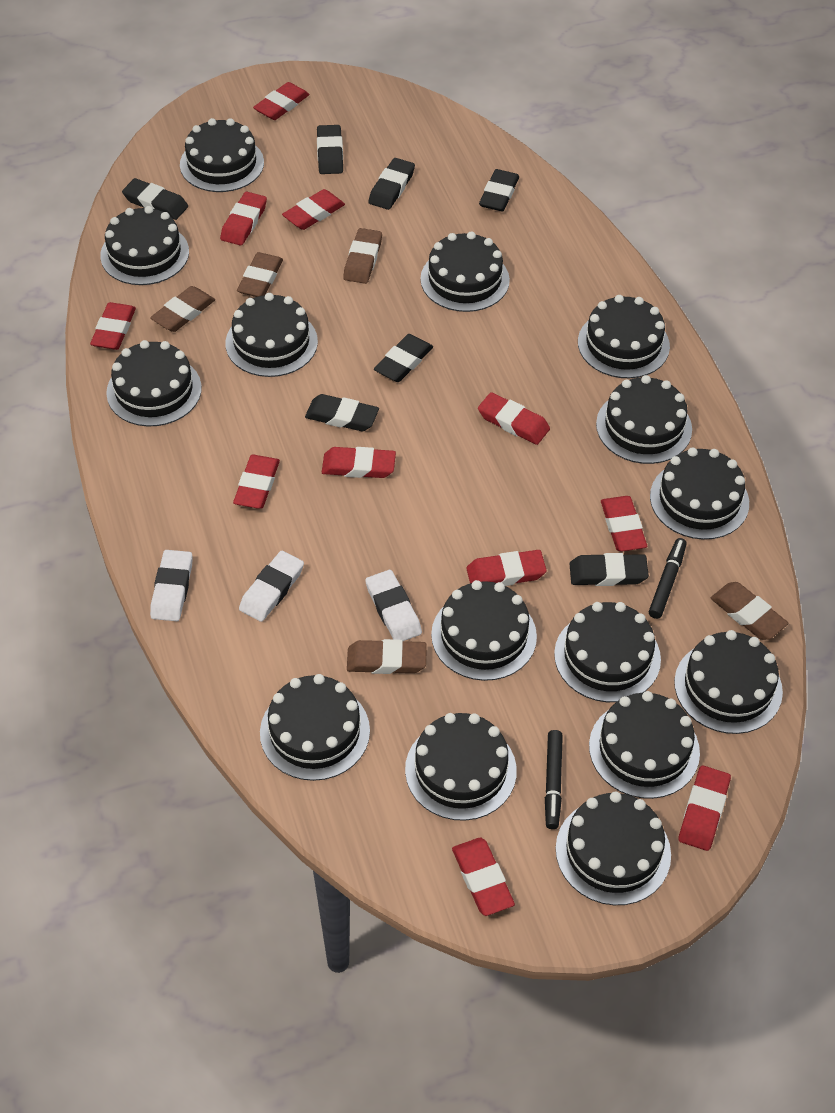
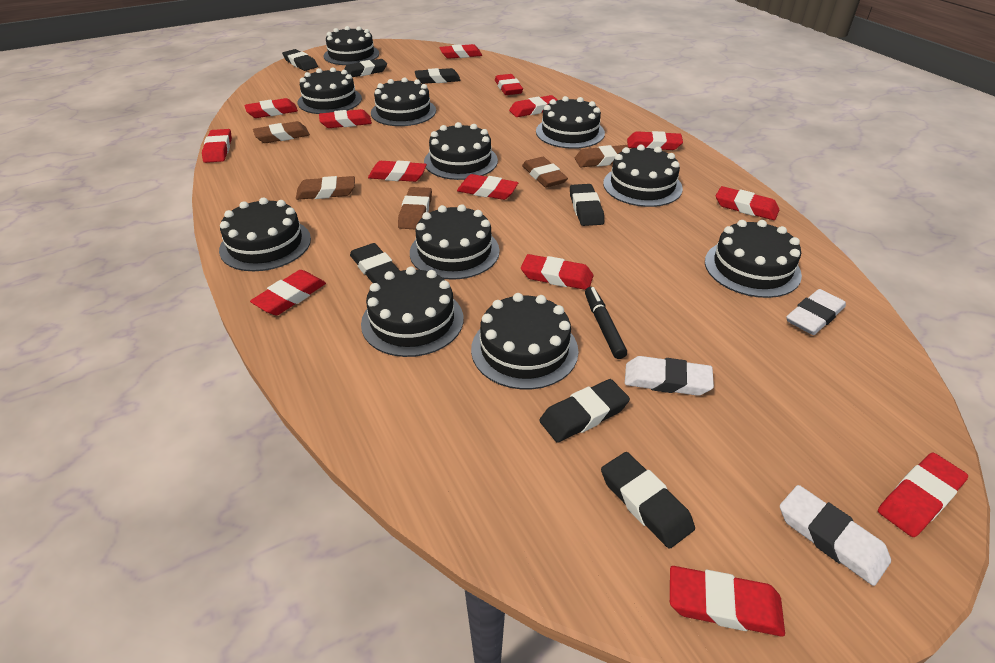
black cake: 15 -> 11
black marker: 2 -> 1
red eraser: 11 -> 14

